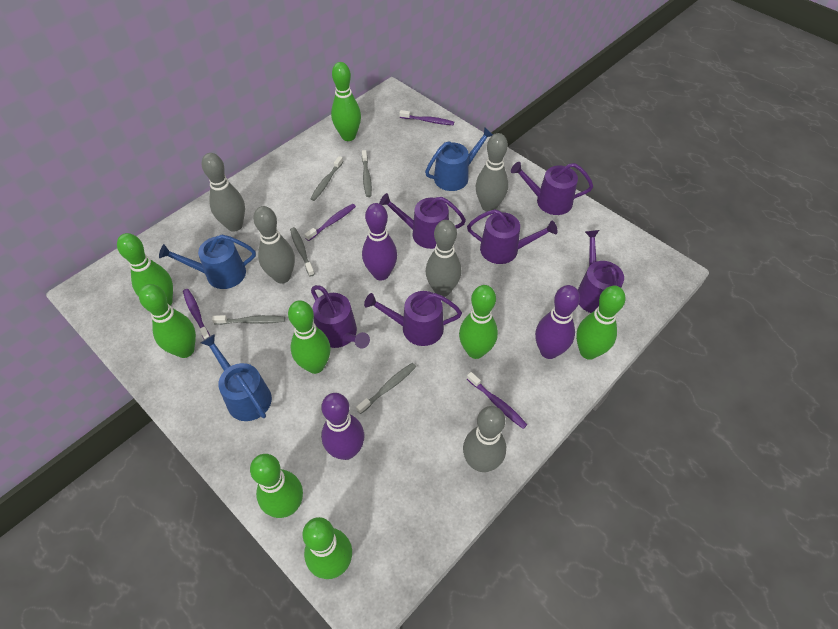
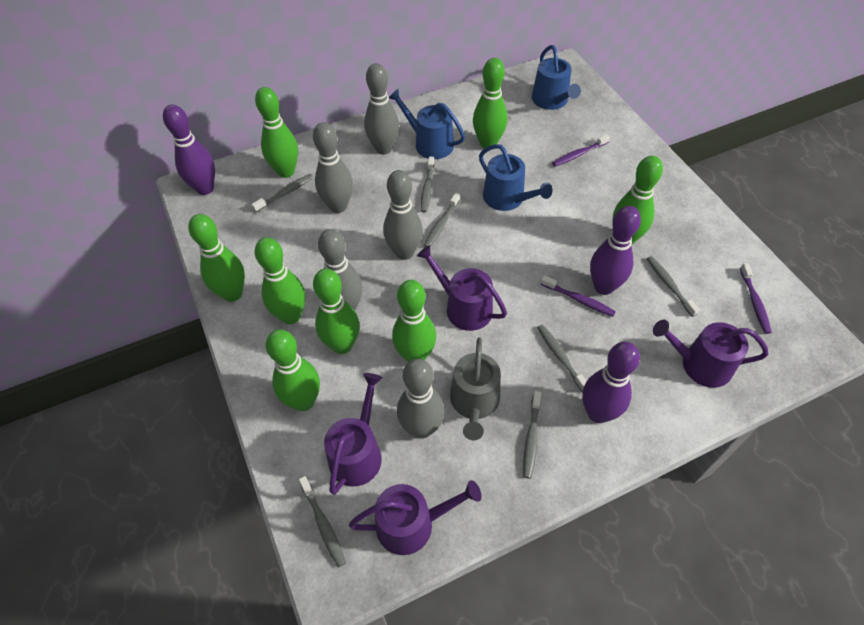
grey toothbrush: 5 -> 7
grey watering can: 0 -> 1
purple toothbrush: 4 -> 3
purple watering can: 6 -> 4

